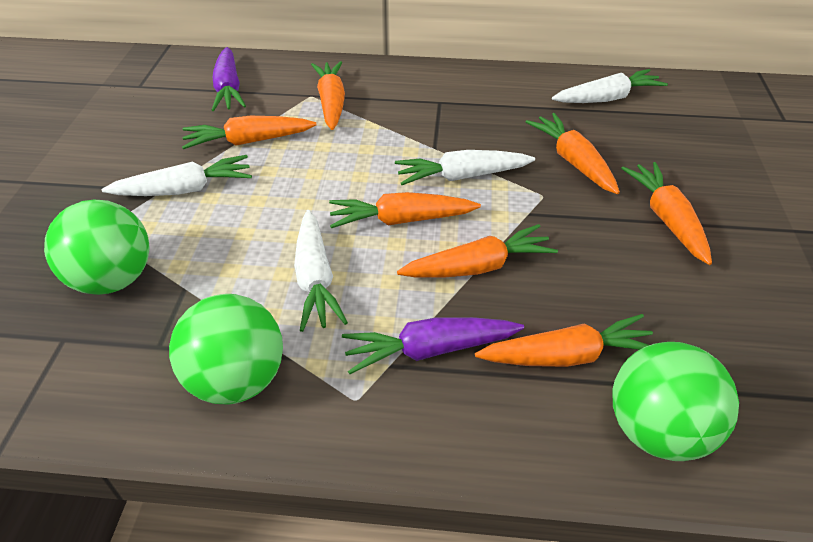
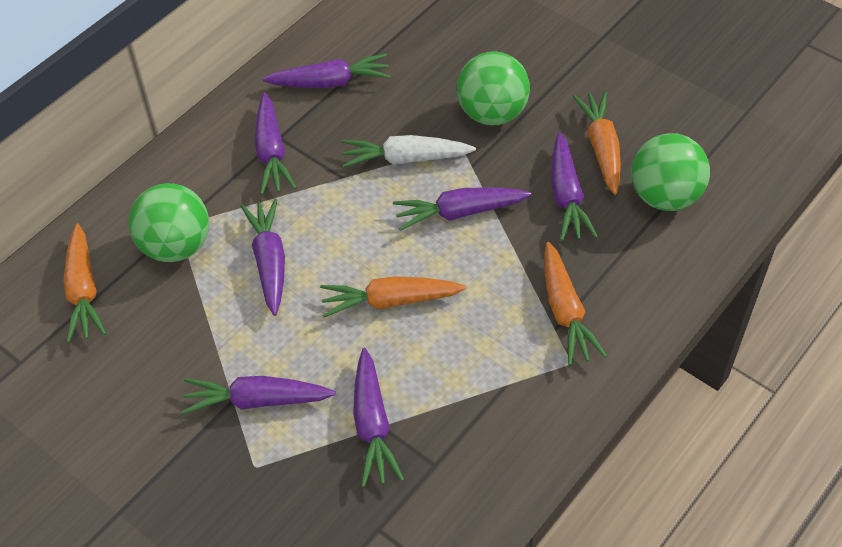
orange carrot: 7 -> 4
purple carrot: 2 -> 7
white carrot: 4 -> 1

